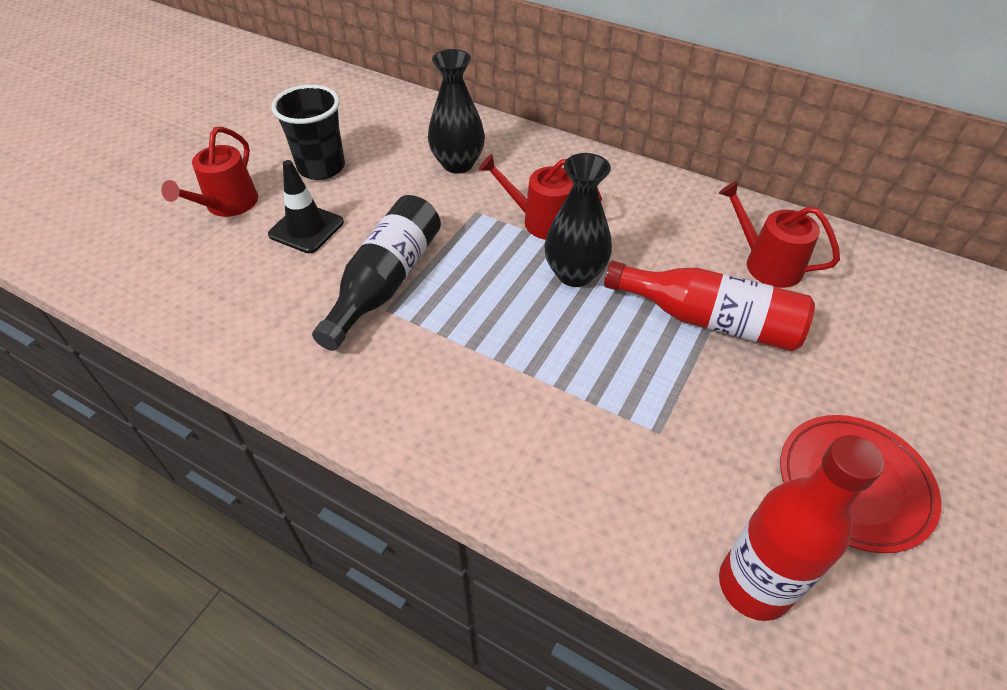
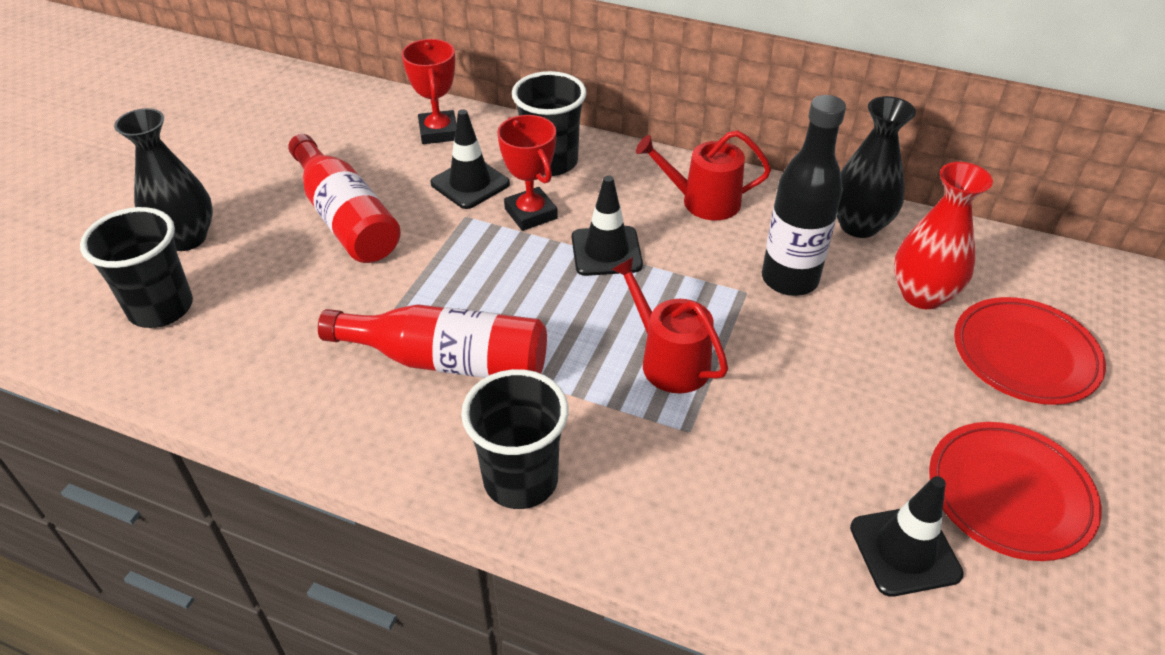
black cup: 1 -> 3
black traffic cone: 1 -> 3
red plate: 1 -> 2
red trophy: 0 -> 2
red vase: 0 -> 1
red watering can: 3 -> 2

